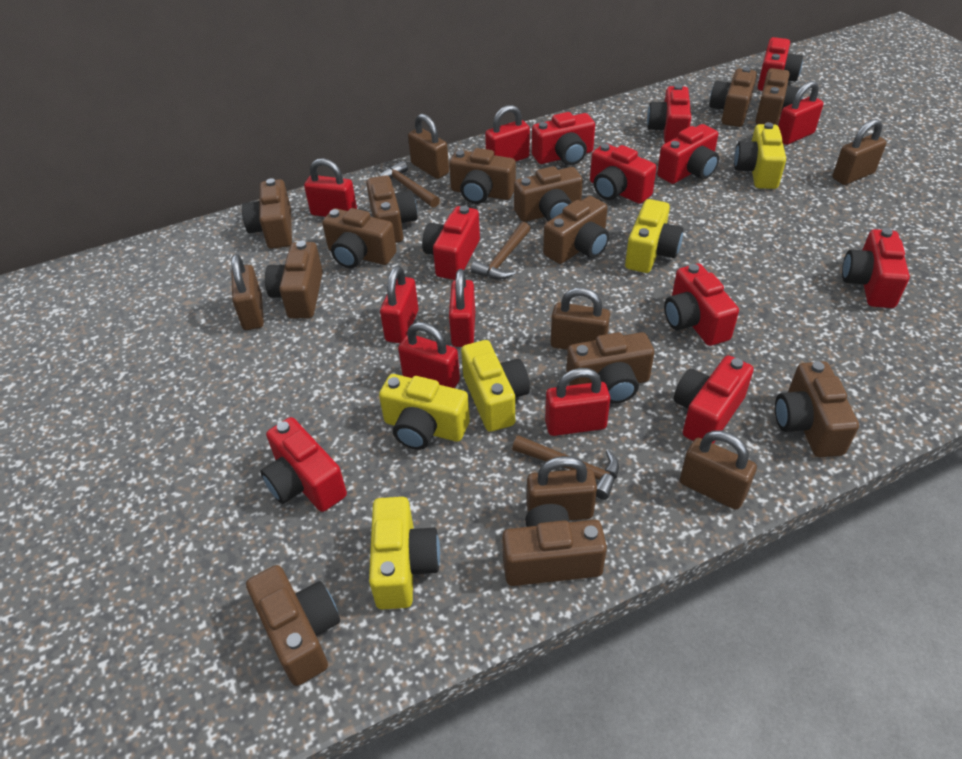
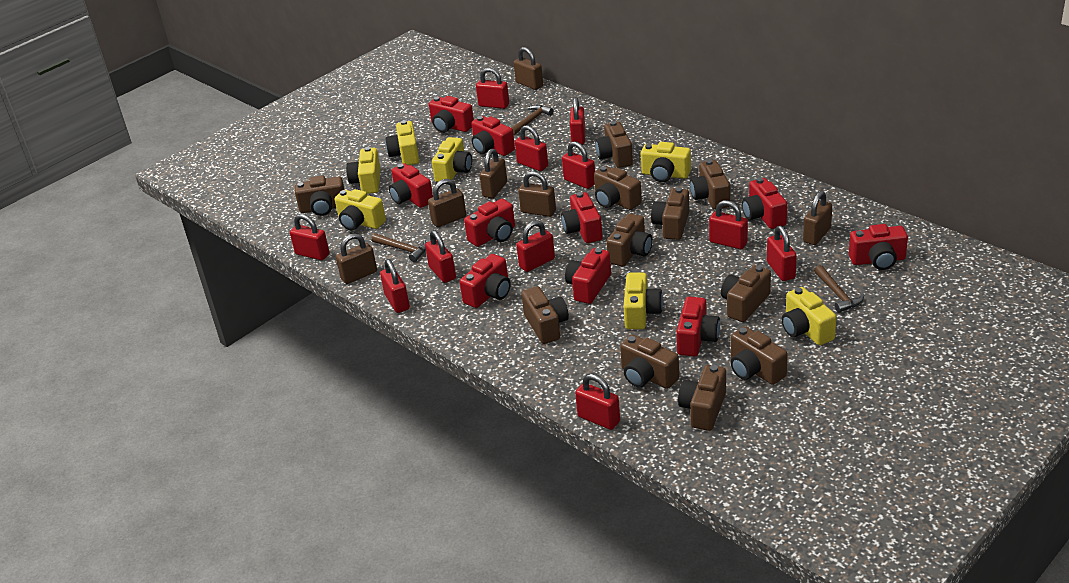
brown camera: 13 -> 11
red padlock: 7 -> 11
yellow camera: 5 -> 7

